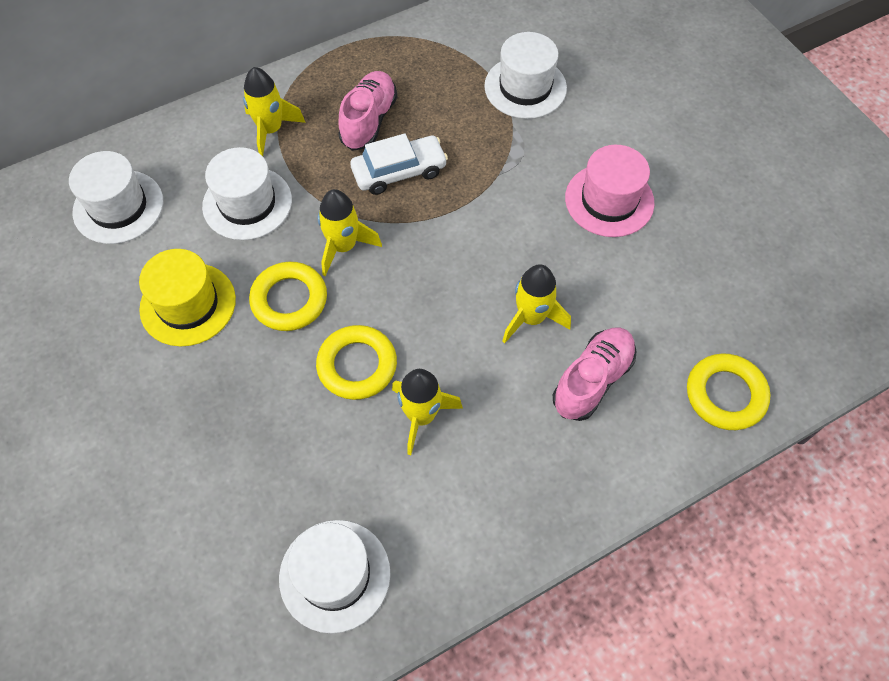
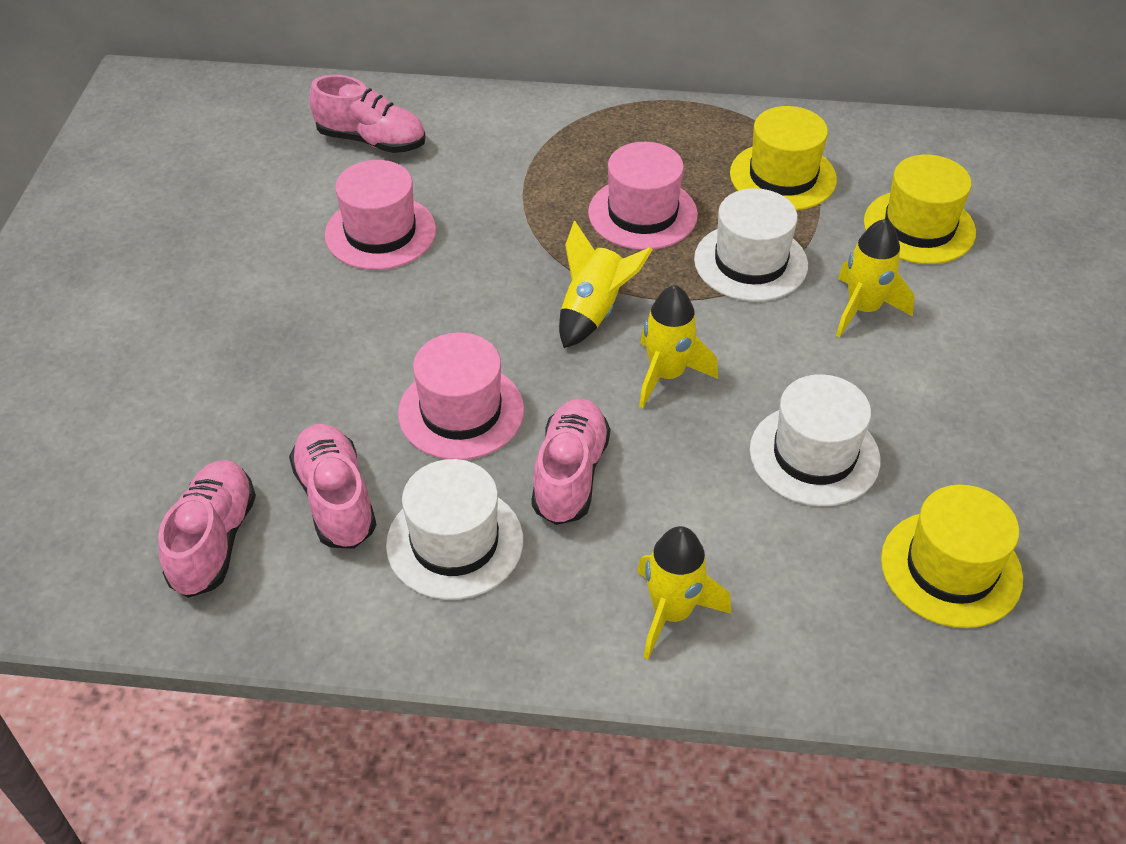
pink hat: 1 -> 3
pink shoe: 2 -> 4
white car: 1 -> 0
white hat: 4 -> 3
yellow hat: 1 -> 3
yellow ring: 3 -> 0

